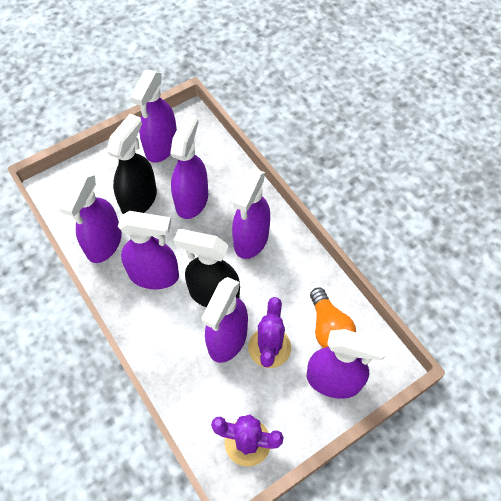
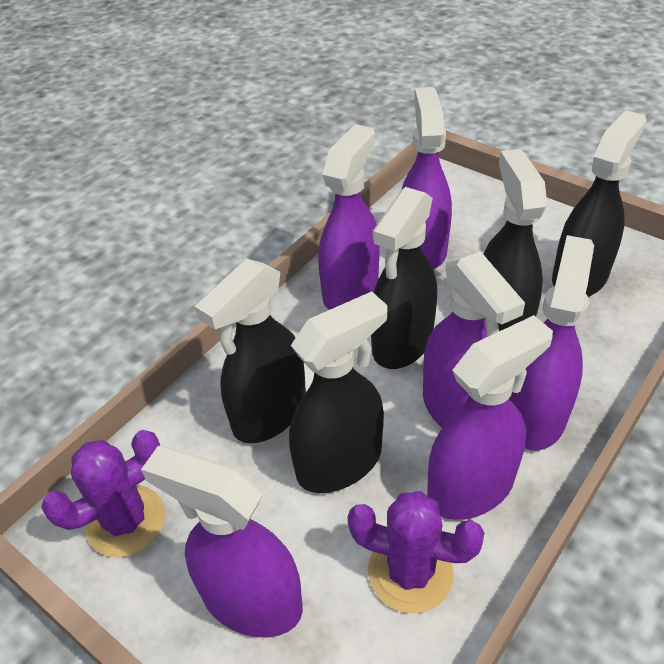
black spray bottle: 2 -> 5
orange light bulb: 1 -> 0
purple spray bottle: 7 -> 6

